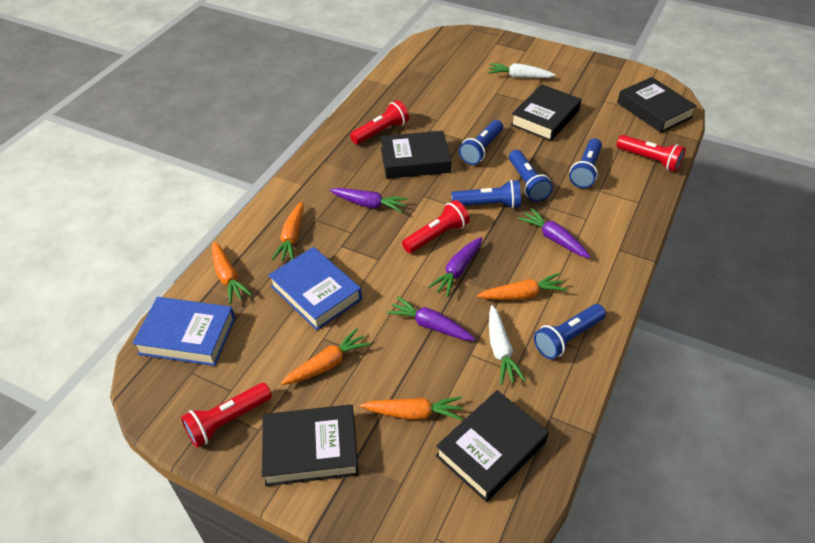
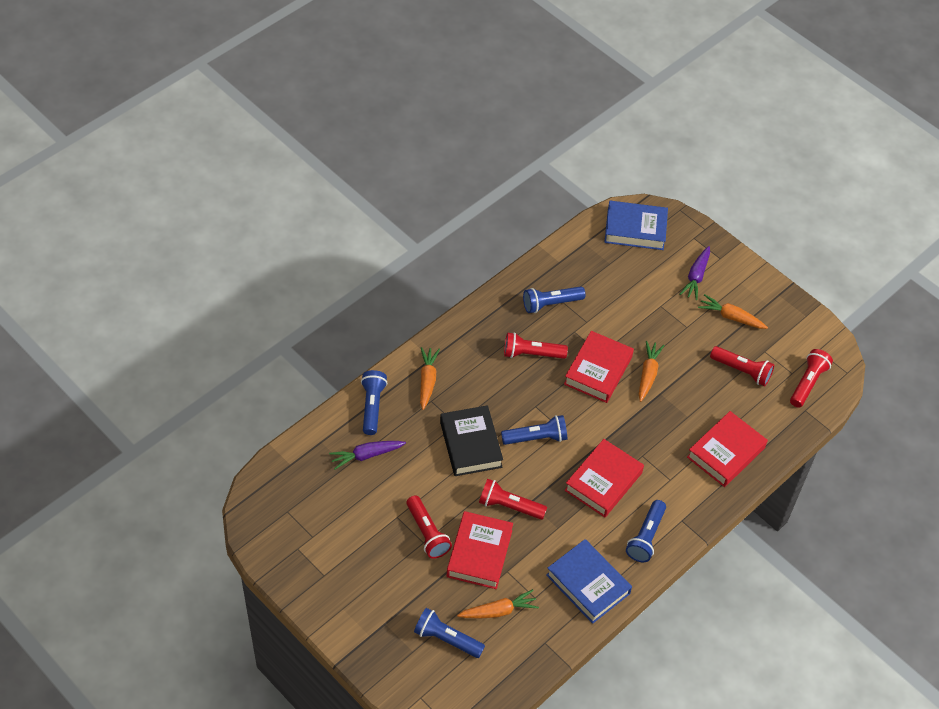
black book: 5 -> 1
orange carrot: 5 -> 4
purple carrot: 4 -> 2
red book: 0 -> 4
red flashlight: 4 -> 5
white carrot: 2 -> 0

